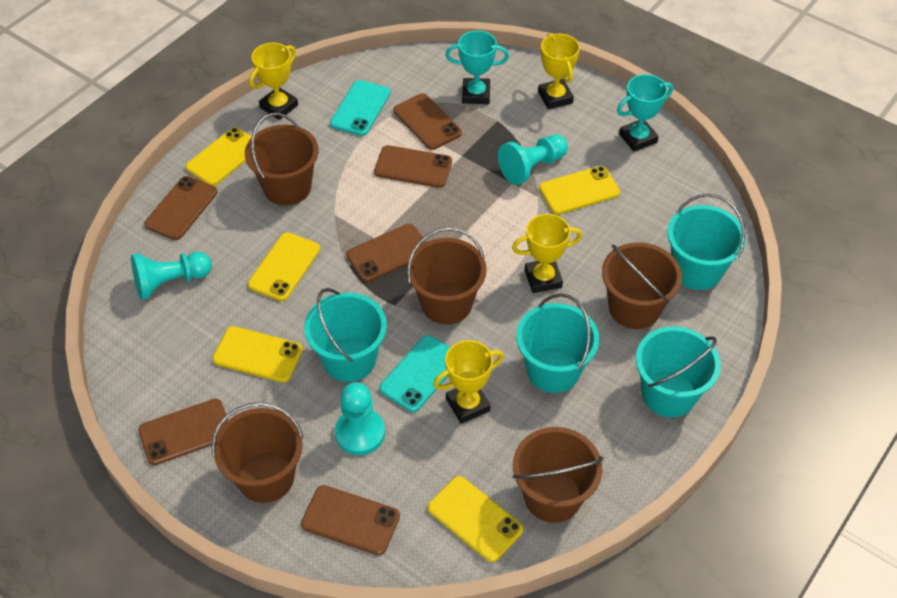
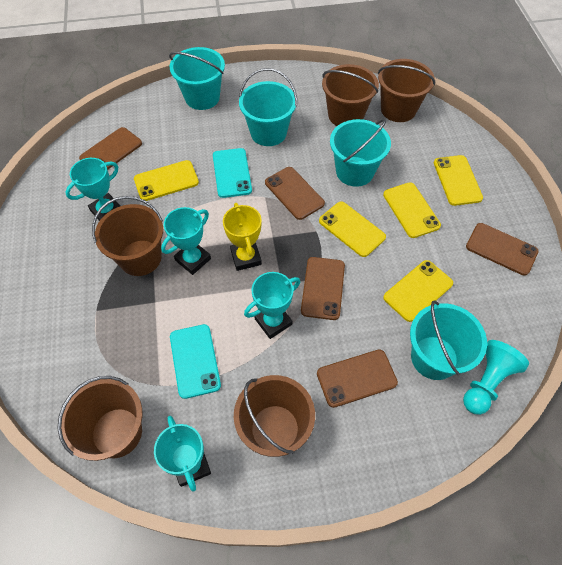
brown phone: 6 -> 5
turquoise pawn: 3 -> 1
turquoise trophy: 2 -> 4
yellow trophy: 4 -> 1

